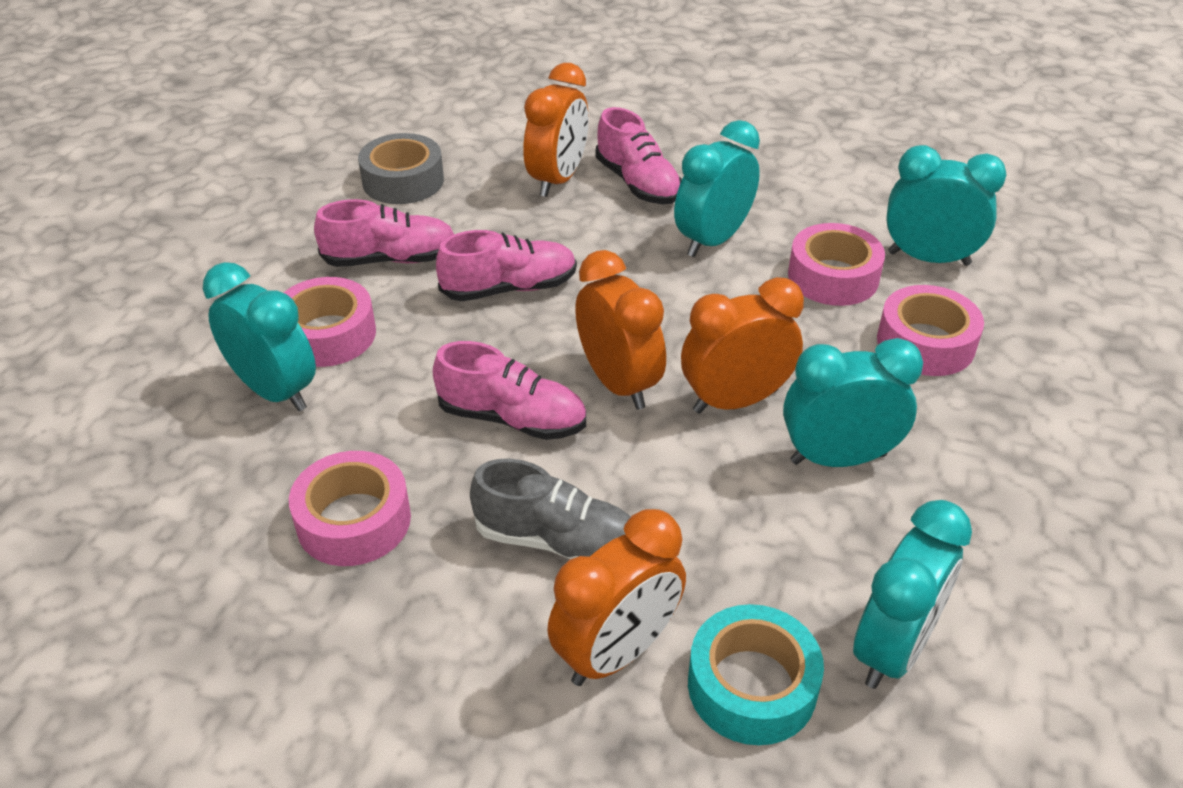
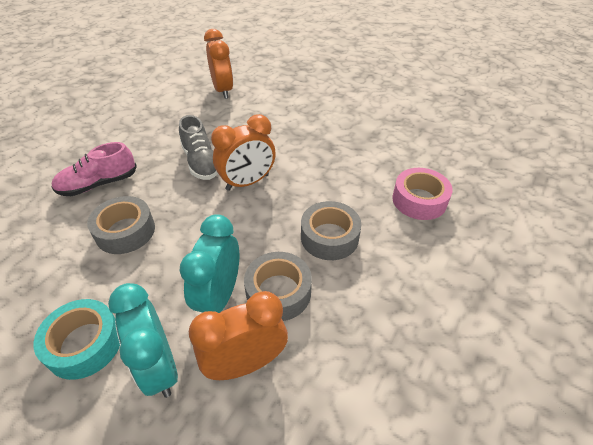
grey tape: 1 -> 3
orange clock: 4 -> 3
pink shoe: 4 -> 1
pink tape: 4 -> 1
turquoise clock: 5 -> 2

